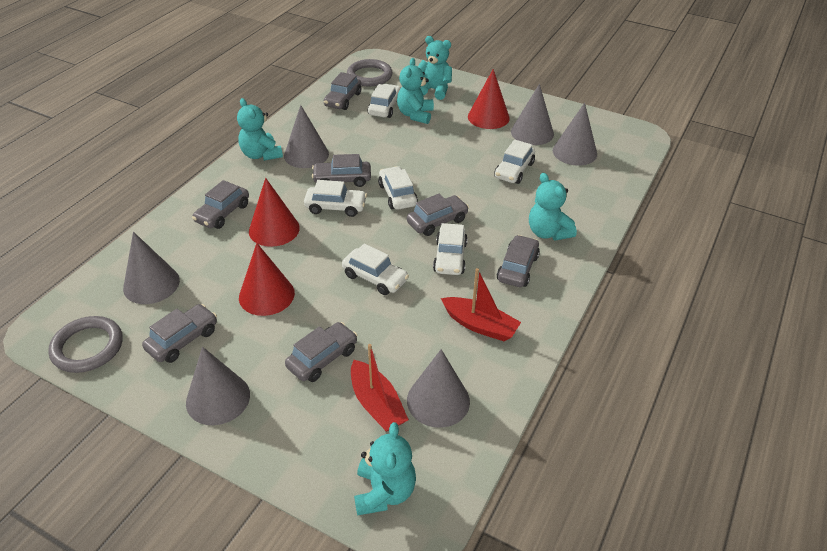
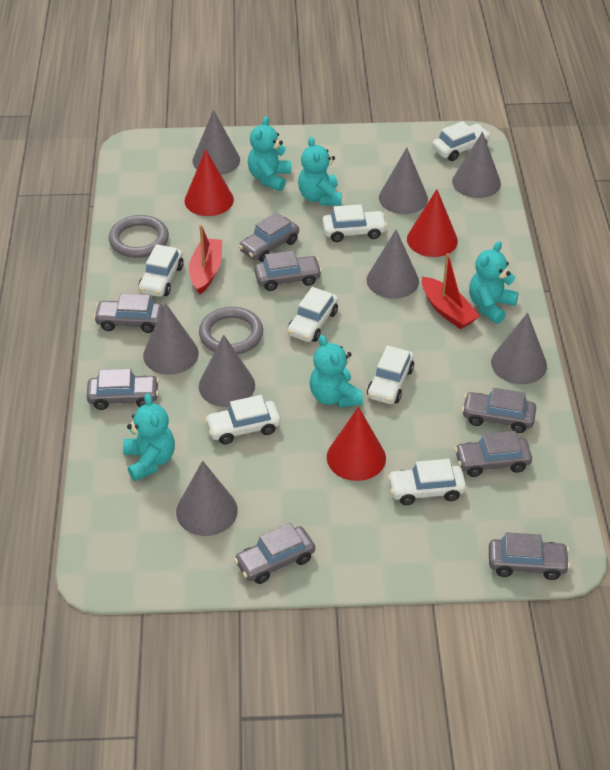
grey car: 7 -> 8
grey cone: 6 -> 8
white car: 6 -> 7

